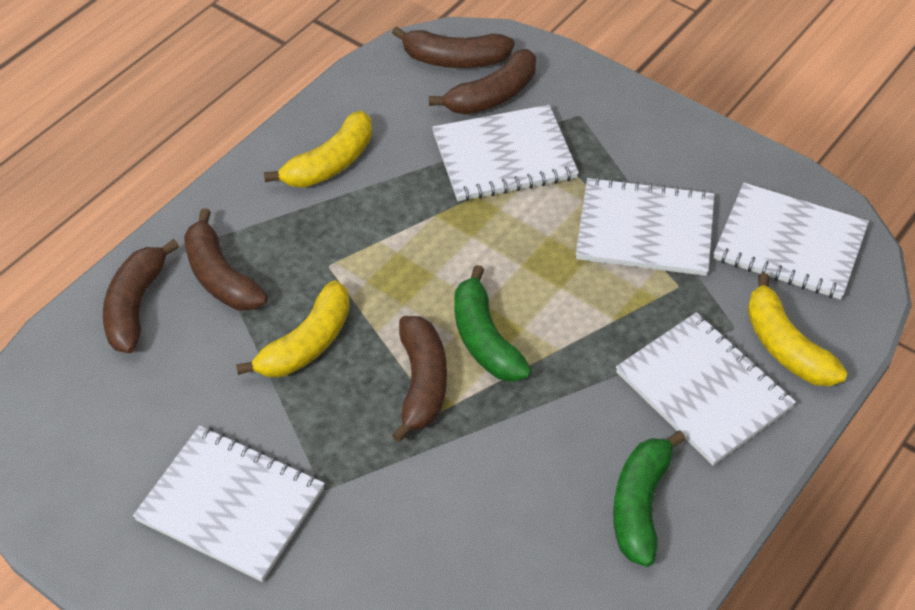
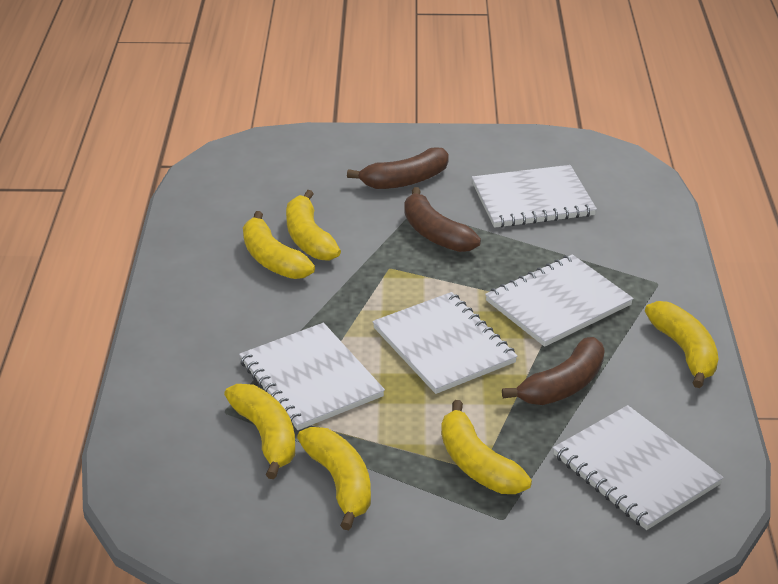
brown banana: 5 -> 3
green banana: 2 -> 0
yellow banana: 3 -> 6

